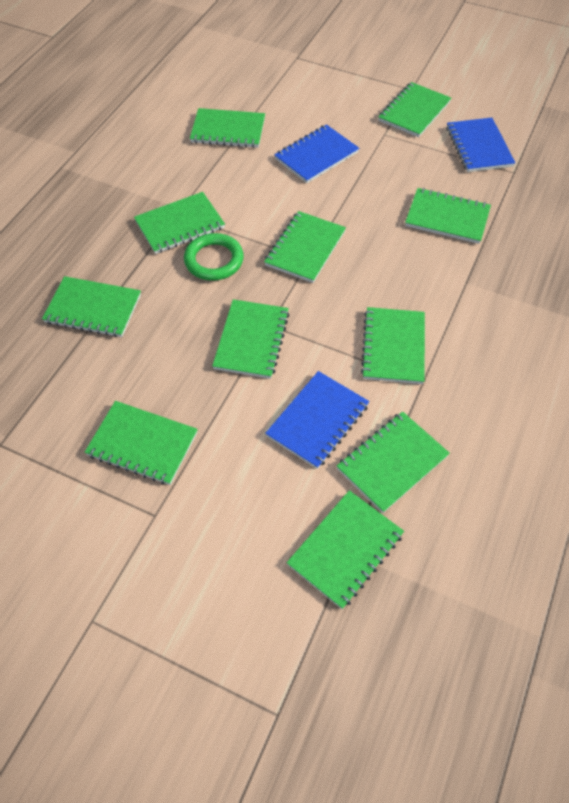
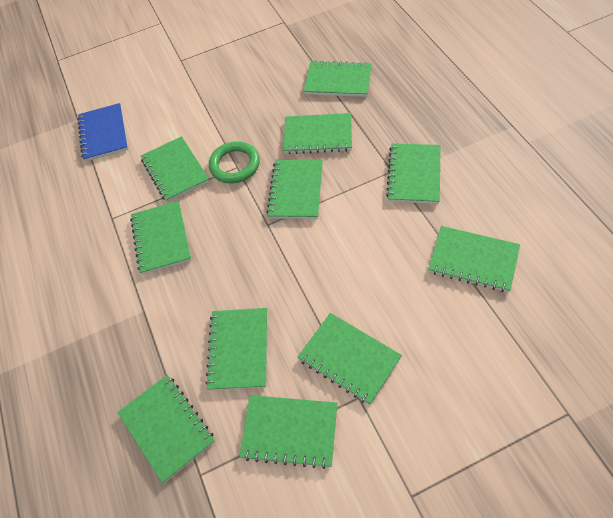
blue notebook: 3 -> 1

